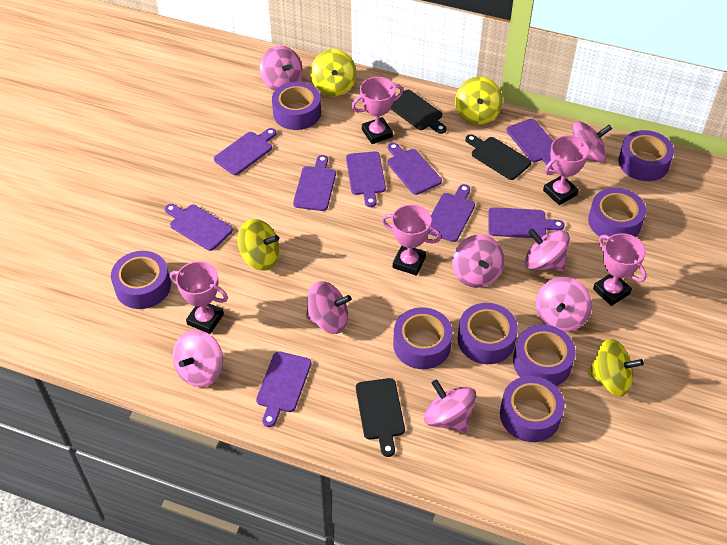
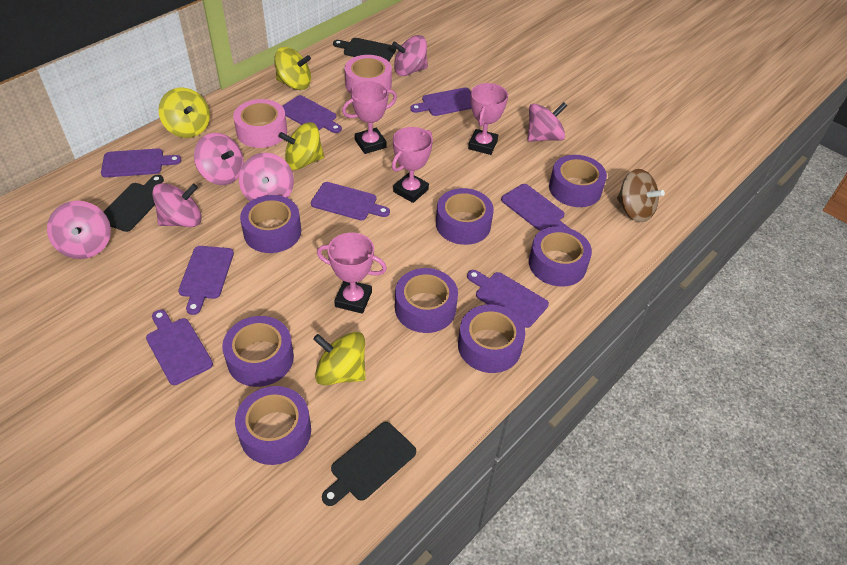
brown spinning top: 0 -> 1
pink spinning top: 8 -> 6
pink tape: 0 -> 2
pink trophy: 5 -> 4
purple cutting board: 9 -> 8

